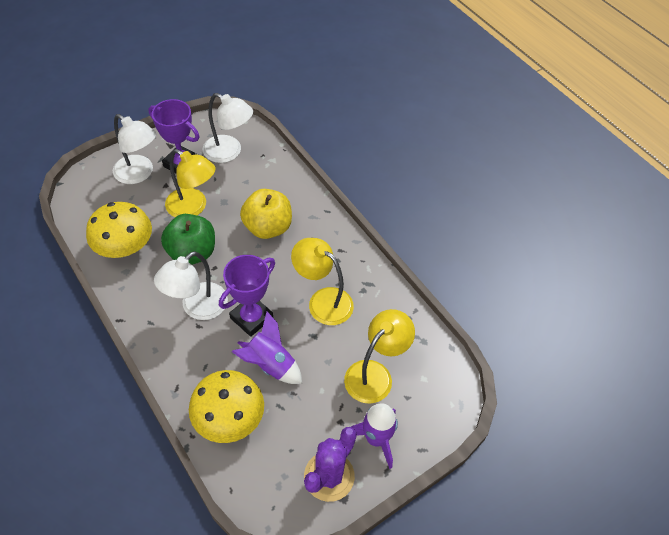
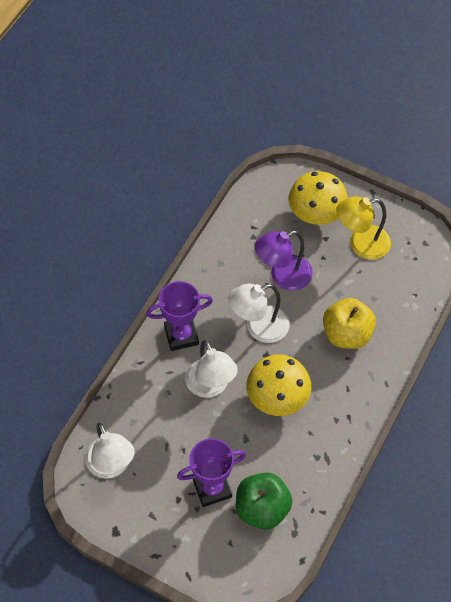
purple cactus: 1 -> 0
purple lamp: 0 -> 1
purple rocket: 2 -> 0
yellow lamp: 3 -> 1

